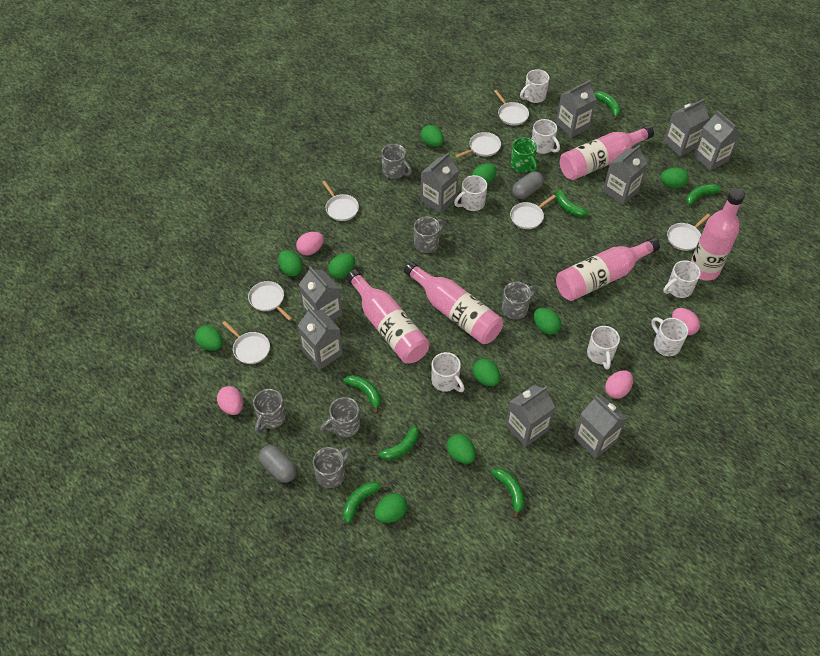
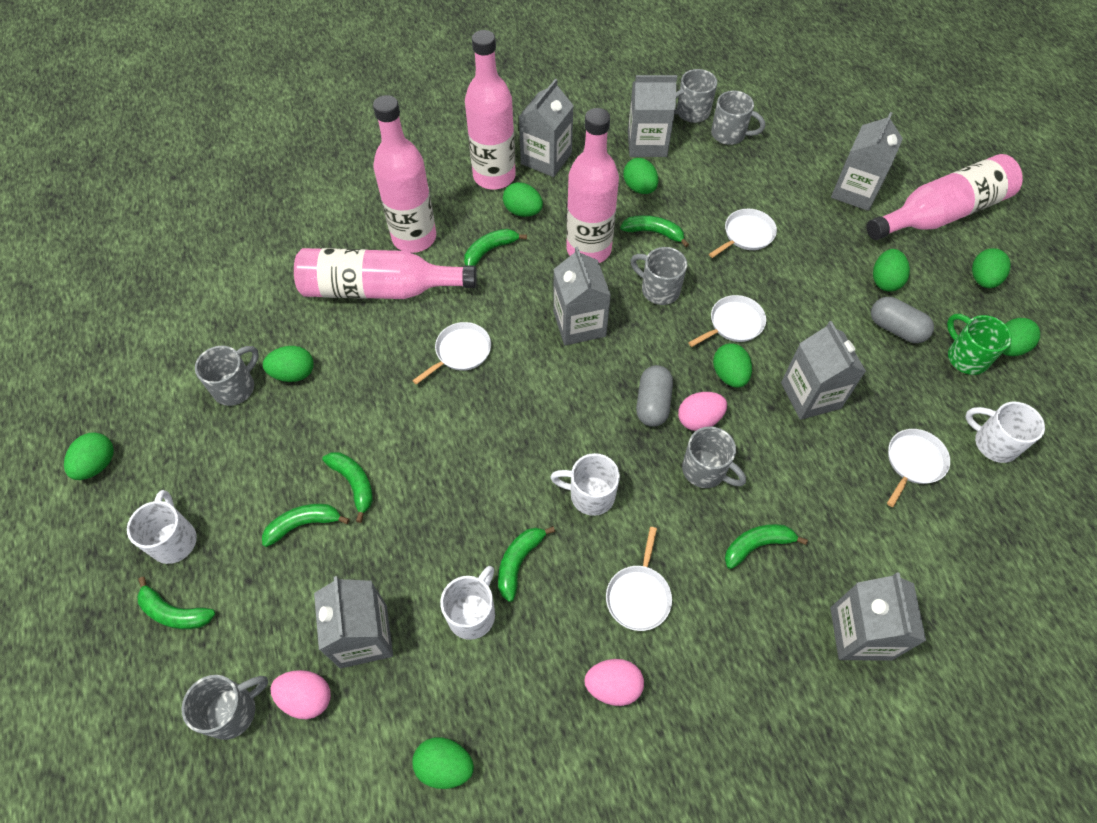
green egg: 10 -> 9
grey carton: 9 -> 7
pink egg: 4 -> 3
white mug: 7 -> 4
white pan: 7 -> 5

